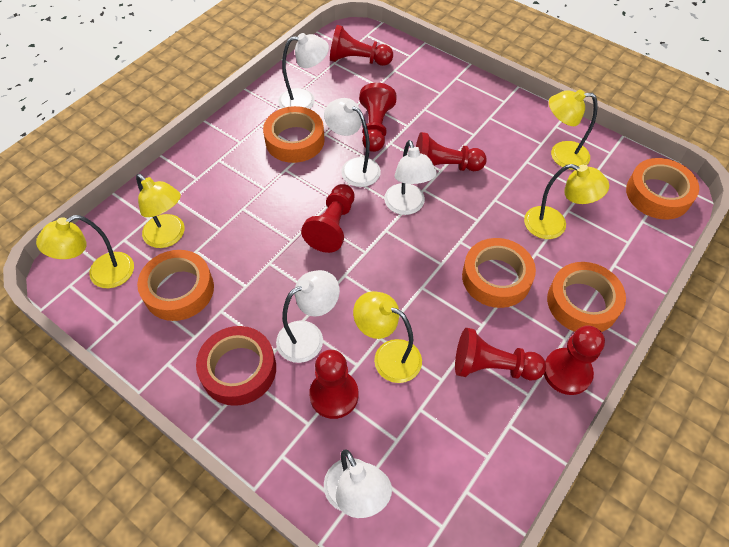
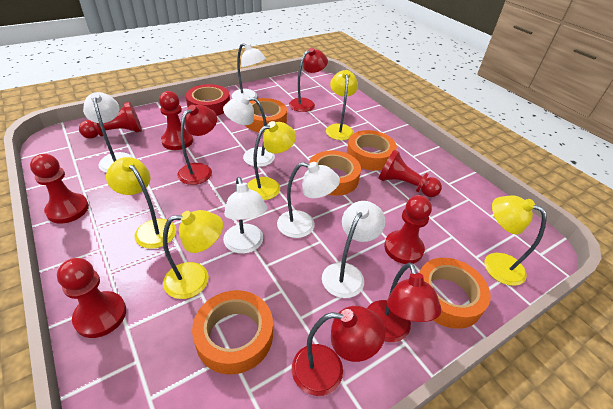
red lamp: 0 -> 4
red pawn: 7 -> 6
white lamp: 5 -> 6

